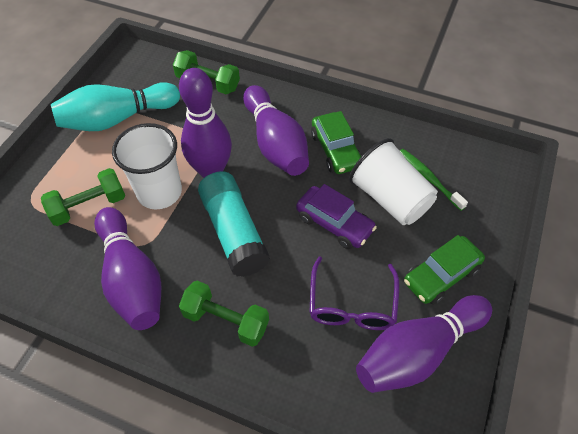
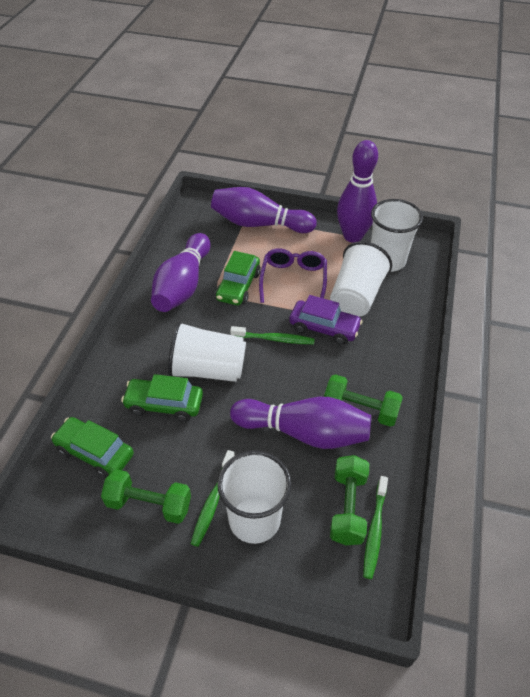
green car: 2 -> 3
green toothbrush: 1 -> 3
turquoise bowling pin: 1 -> 0
turquoise glue stick: 1 -> 0
white cup: 2 -> 4

